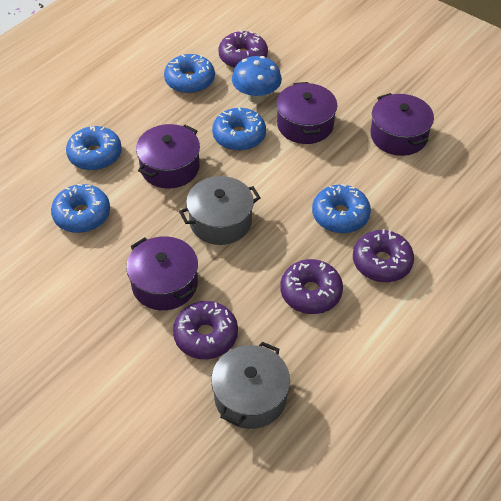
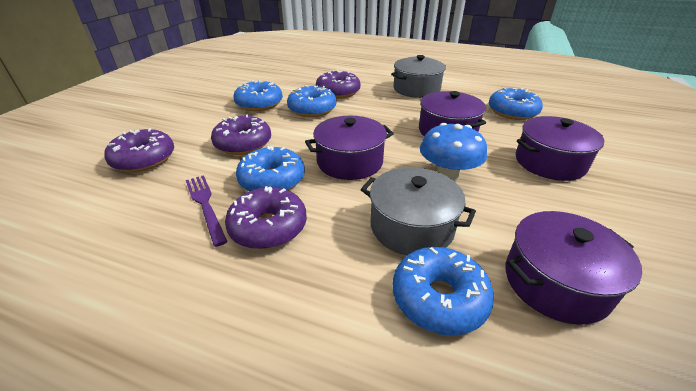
purple fork: 0 -> 1

